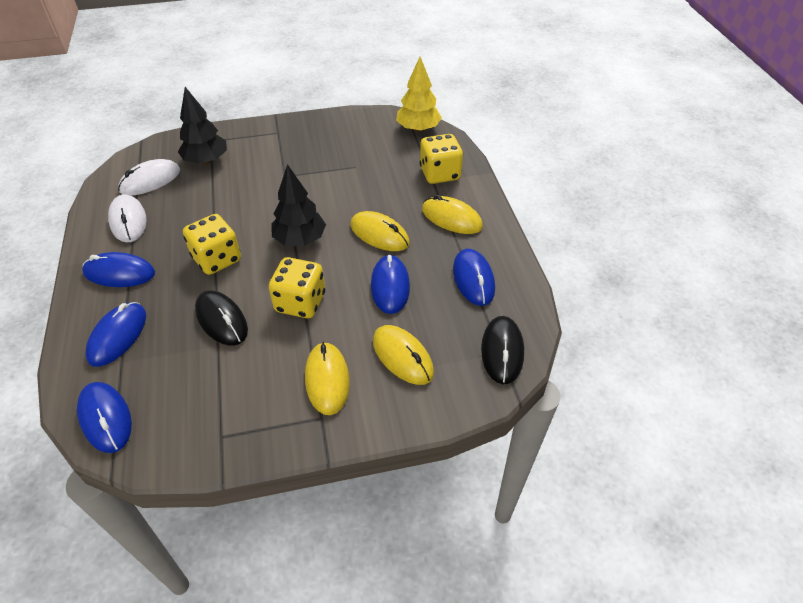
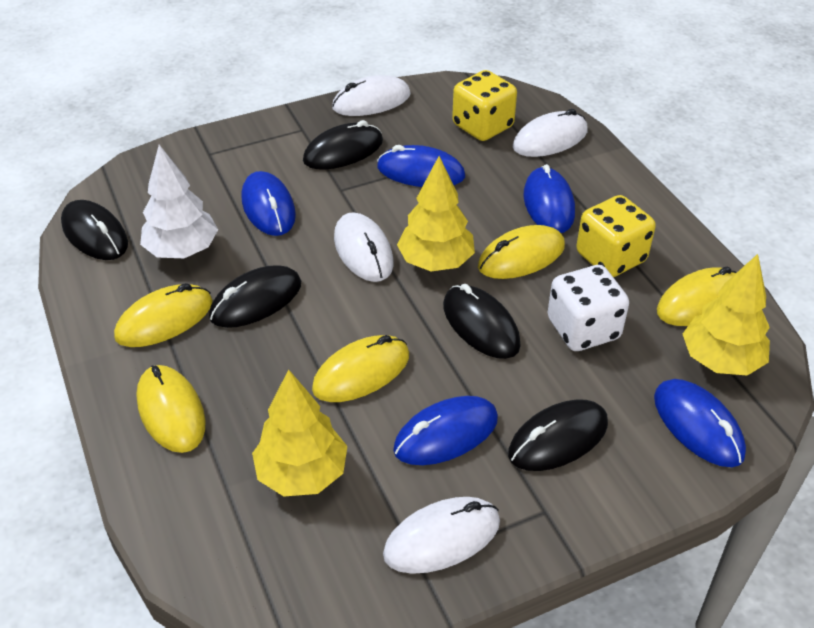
black mouse: 2 -> 5
black tree: 2 -> 0
white dice: 0 -> 1
white mouse: 2 -> 4
white tree: 0 -> 1
yellow dice: 3 -> 2
yellow mouse: 4 -> 5
yellow tree: 1 -> 3

